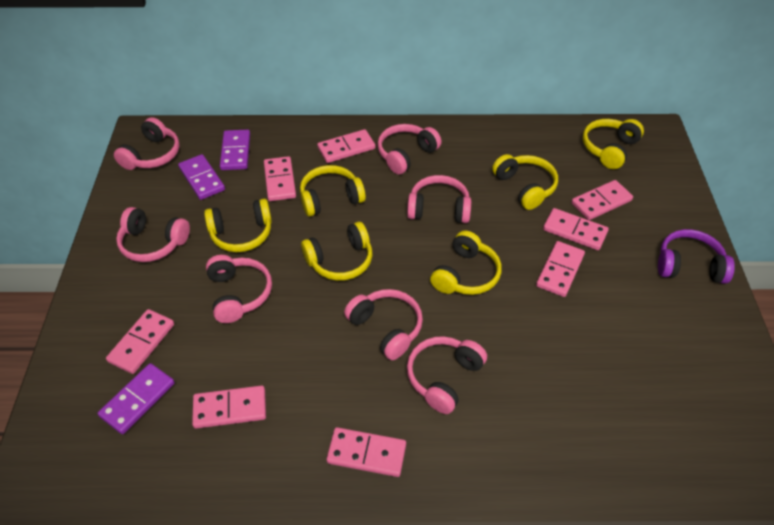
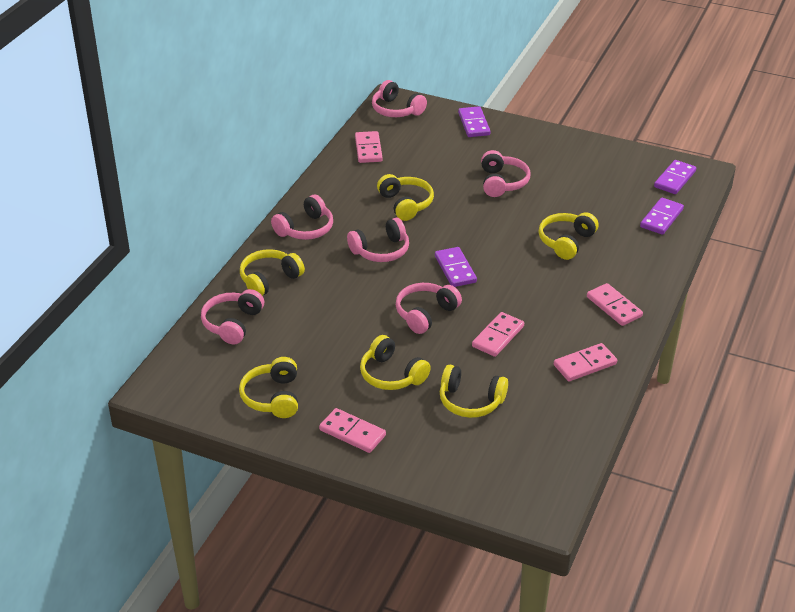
pink domino: 8 -> 5
pink headphones: 7 -> 6
purple domino: 3 -> 4
purple headphones: 1 -> 0

